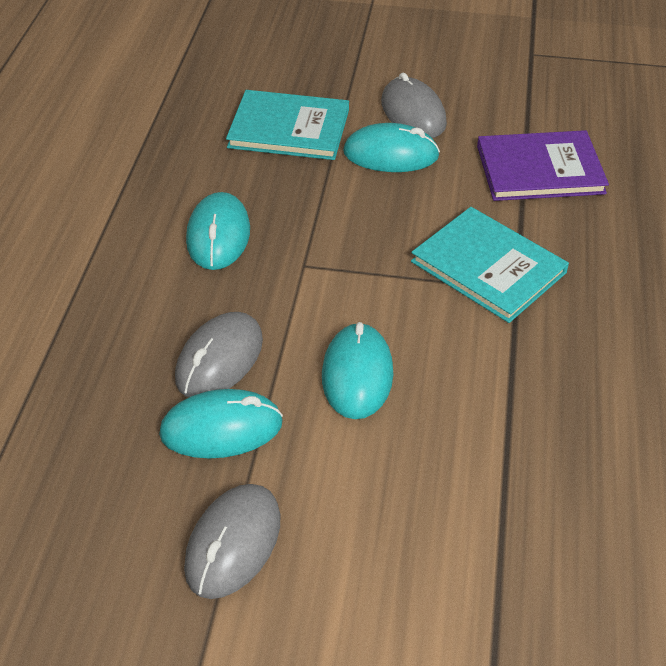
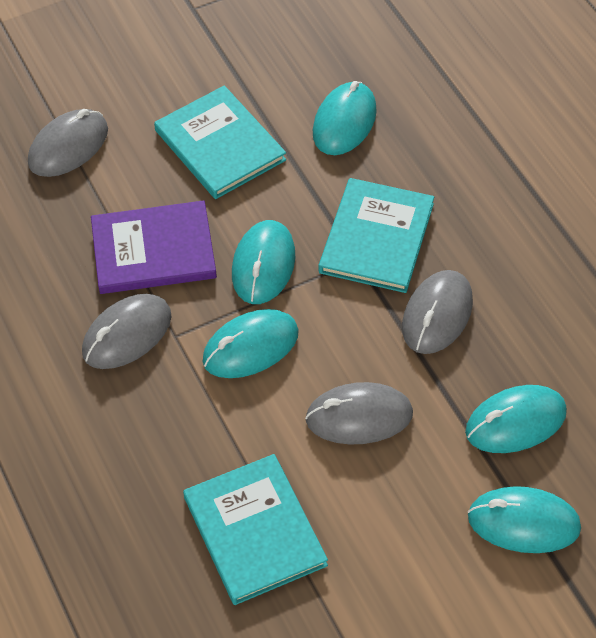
grey mouse: 3 -> 4
turquoise book: 2 -> 3
turquoise mouse: 4 -> 5

